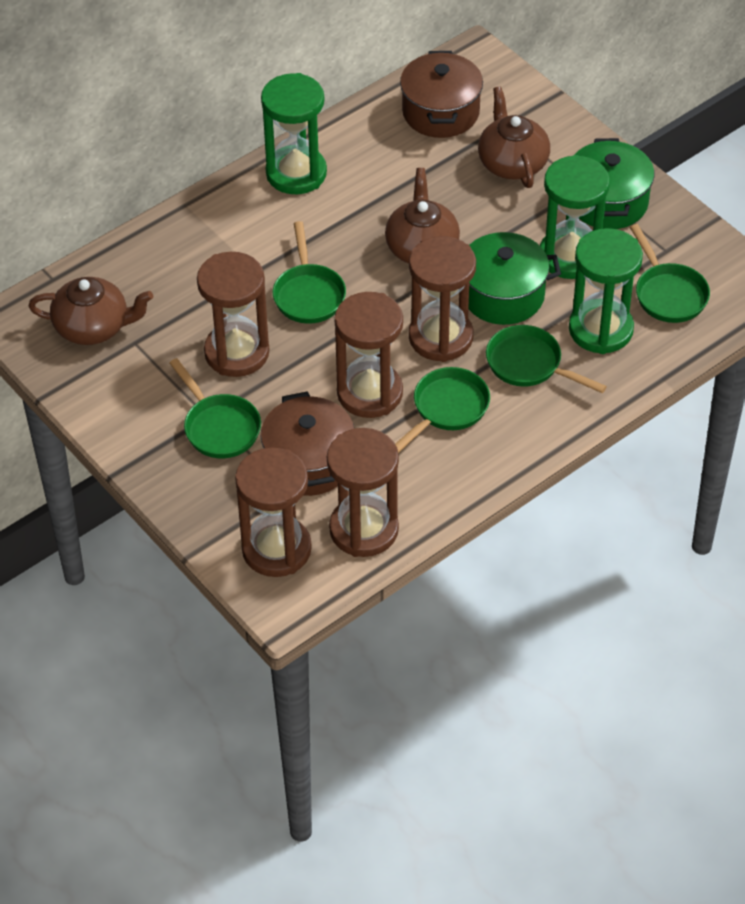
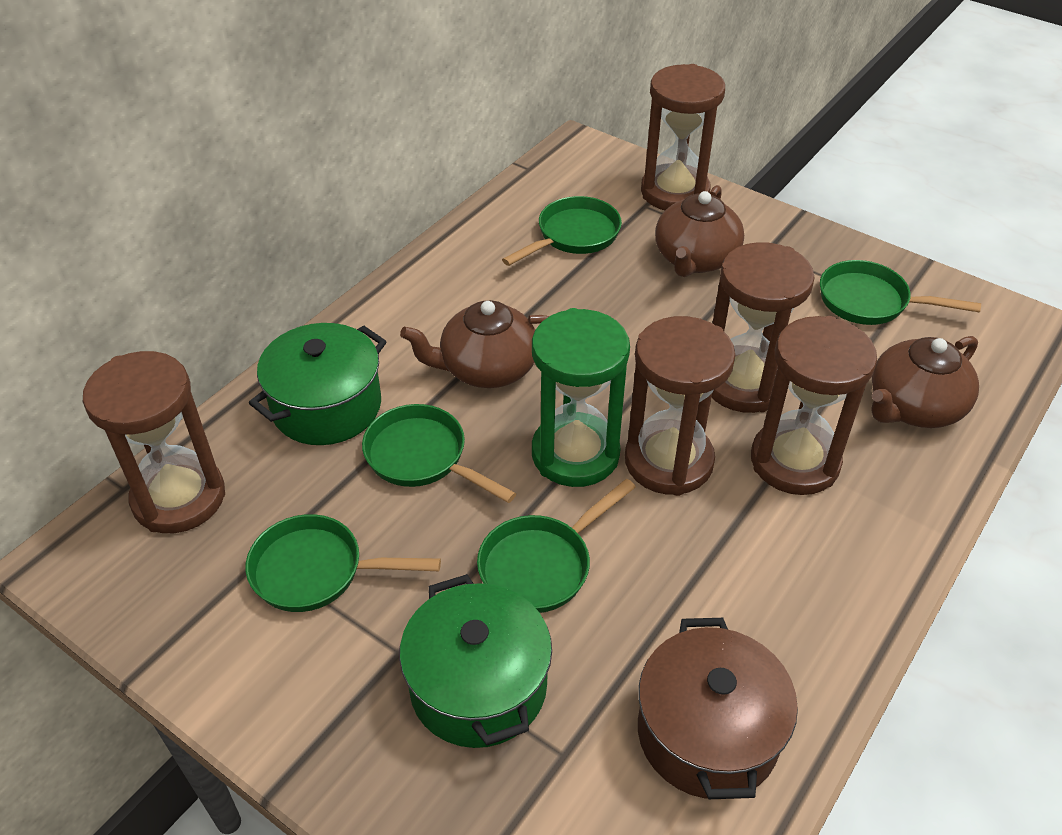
brown pot: 2 -> 1
green hourglass: 3 -> 1

